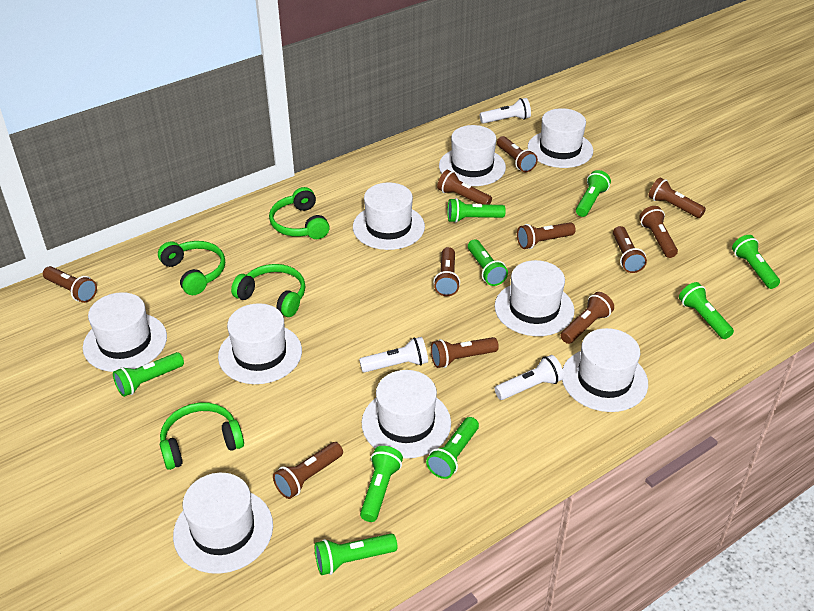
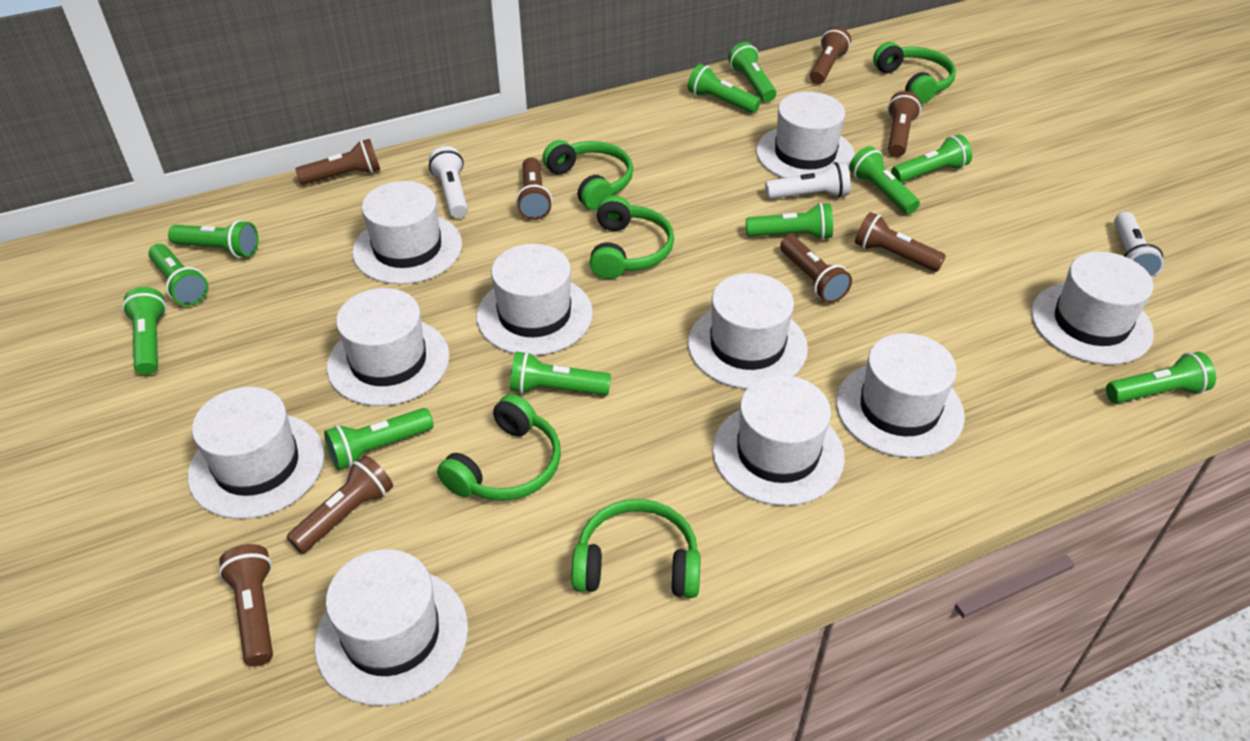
brown flashlight: 11 -> 8
green flashlight: 9 -> 11
green headphones: 4 -> 5
white hat: 9 -> 10

